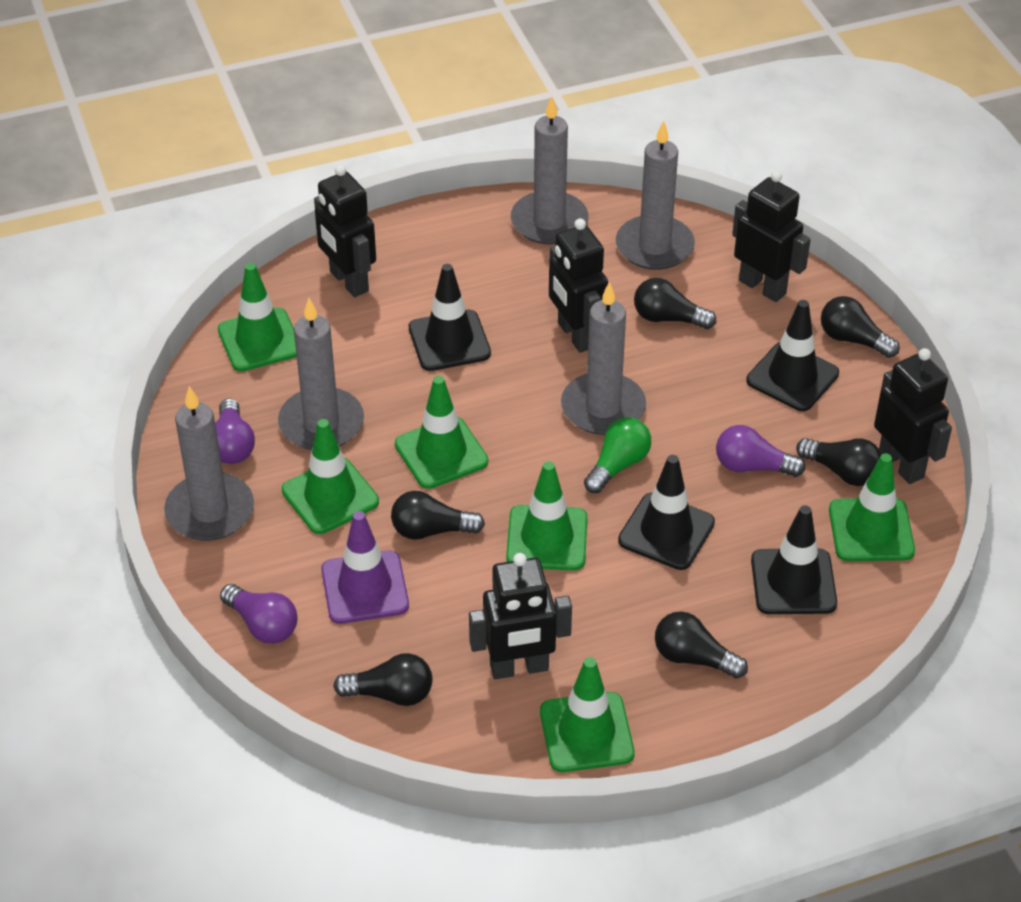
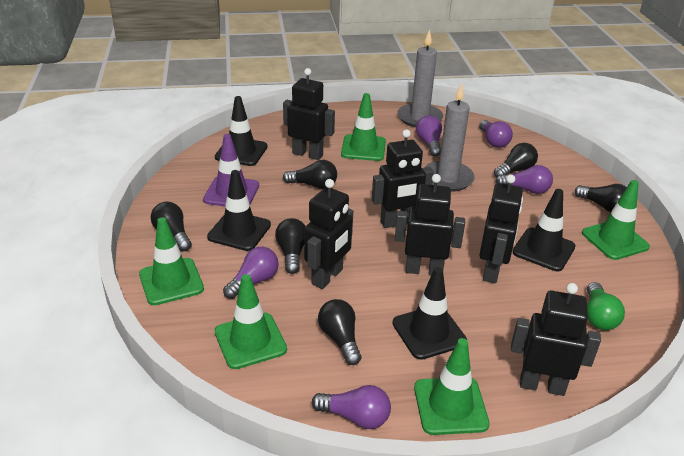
black robot: 5 -> 6
green traffic cone: 6 -> 5
grey candle: 5 -> 2
purple light bulb: 3 -> 5

